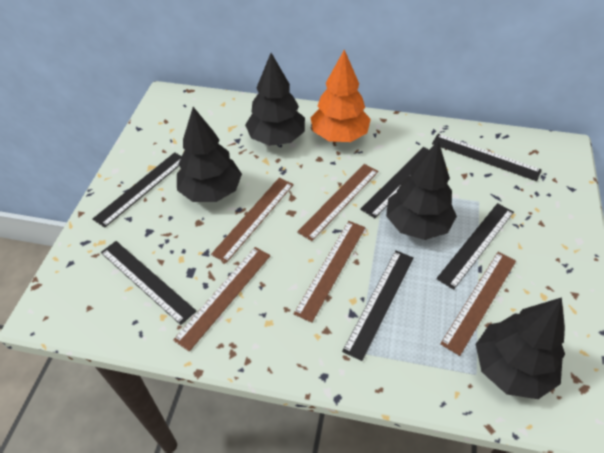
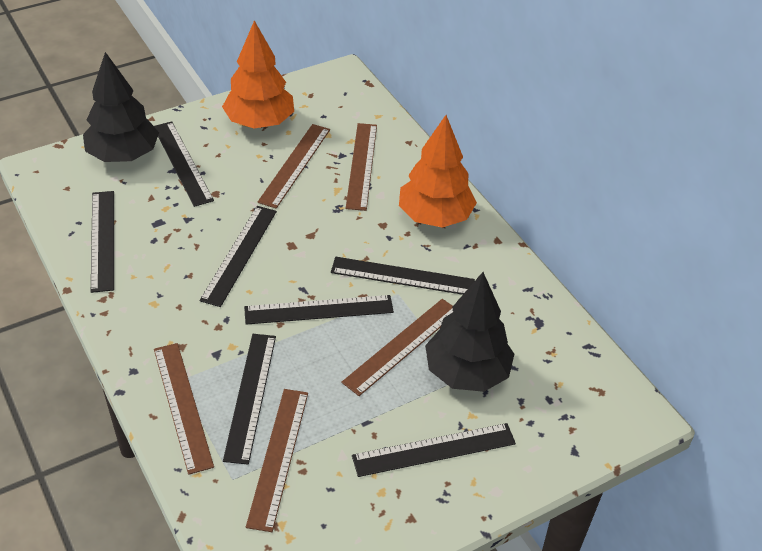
black ruler: 6 -> 7
black tree: 4 -> 2
orange tree: 1 -> 2

